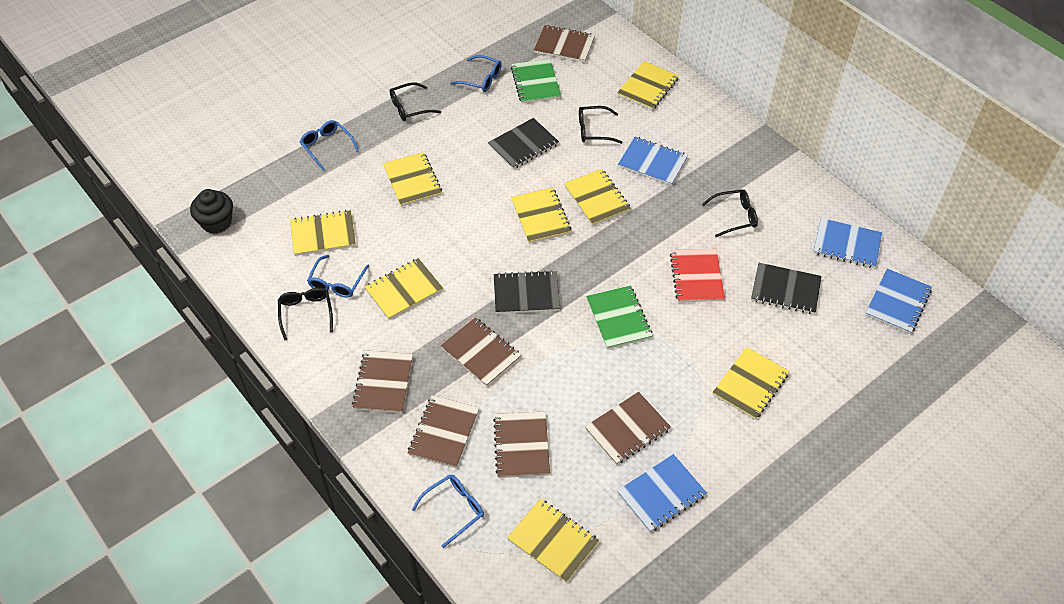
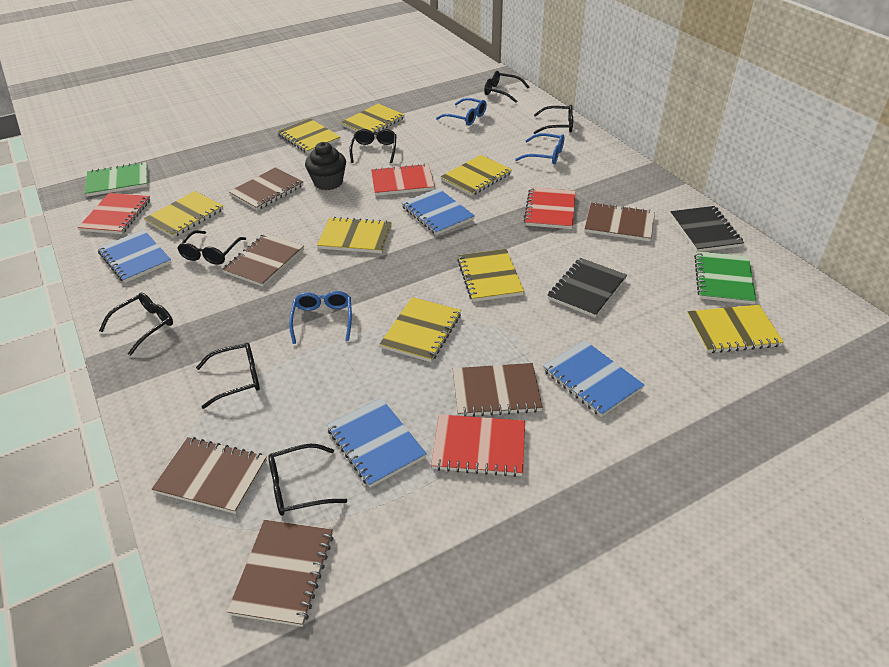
black glasses: 4 -> 7
black notebook: 3 -> 2
blue glasses: 4 -> 3
red notebook: 1 -> 4

